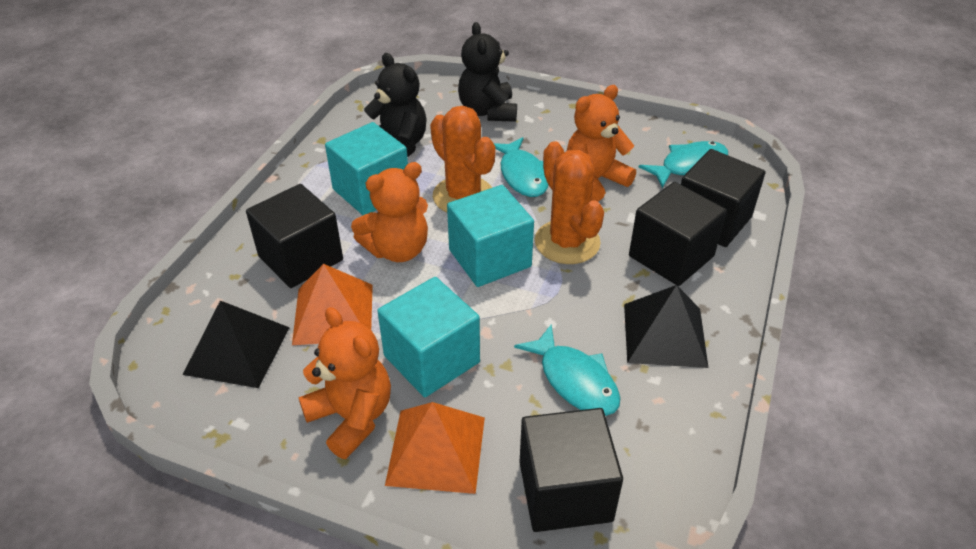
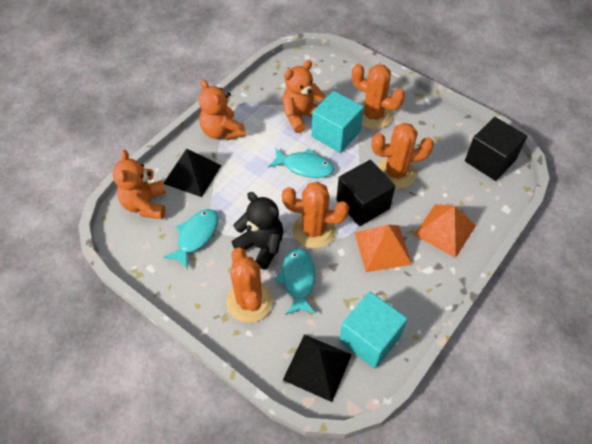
black cube: 4 -> 2
black teddy bear: 2 -> 1
orange cactus: 2 -> 4
turquoise cube: 3 -> 2

